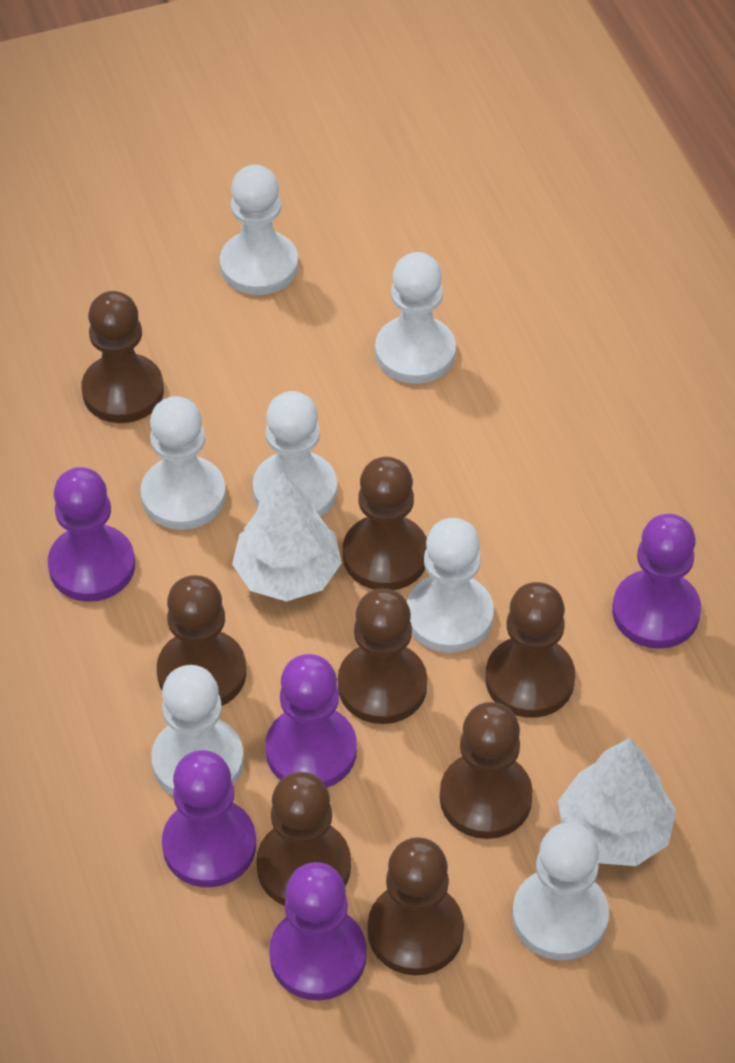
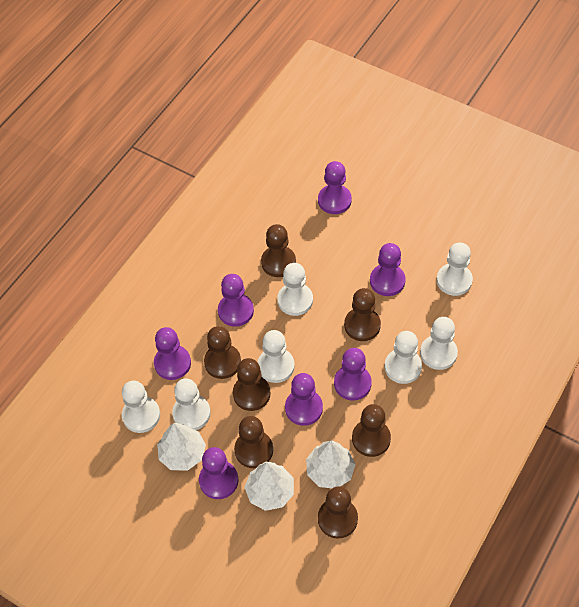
brown pawn: 8 -> 7
purple pawn: 5 -> 7
white tree: 2 -> 3

